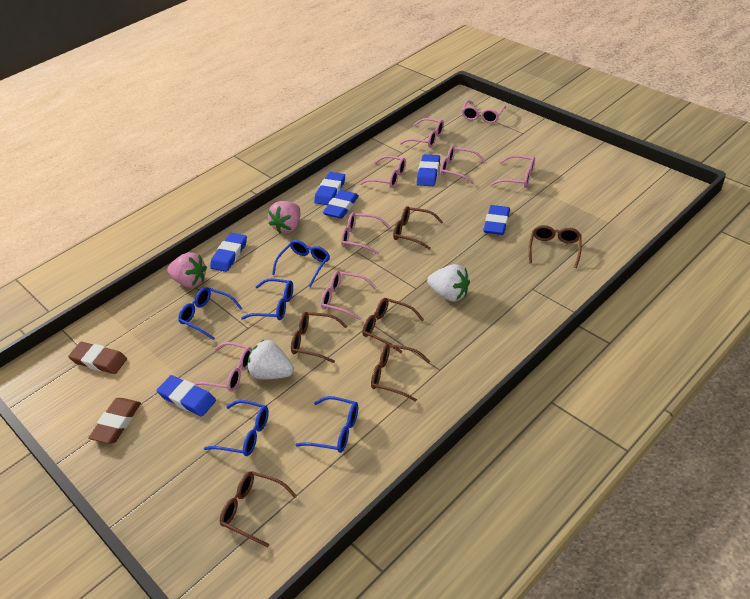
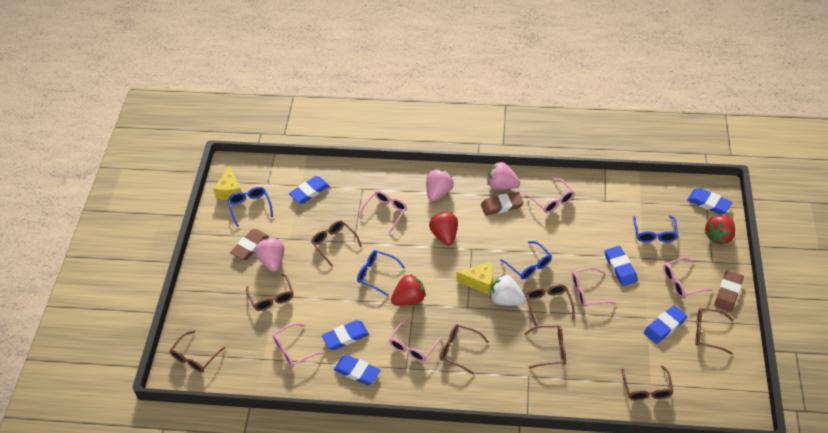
blue glasses: 5 -> 4
brown eraser: 2 -> 3
brown glasses: 6 -> 8
pink glasses: 8 -> 6
pink strawberry: 2 -> 3
red strawberry: 0 -> 3
white strawberry: 2 -> 1
yellow cheese: 0 -> 2

